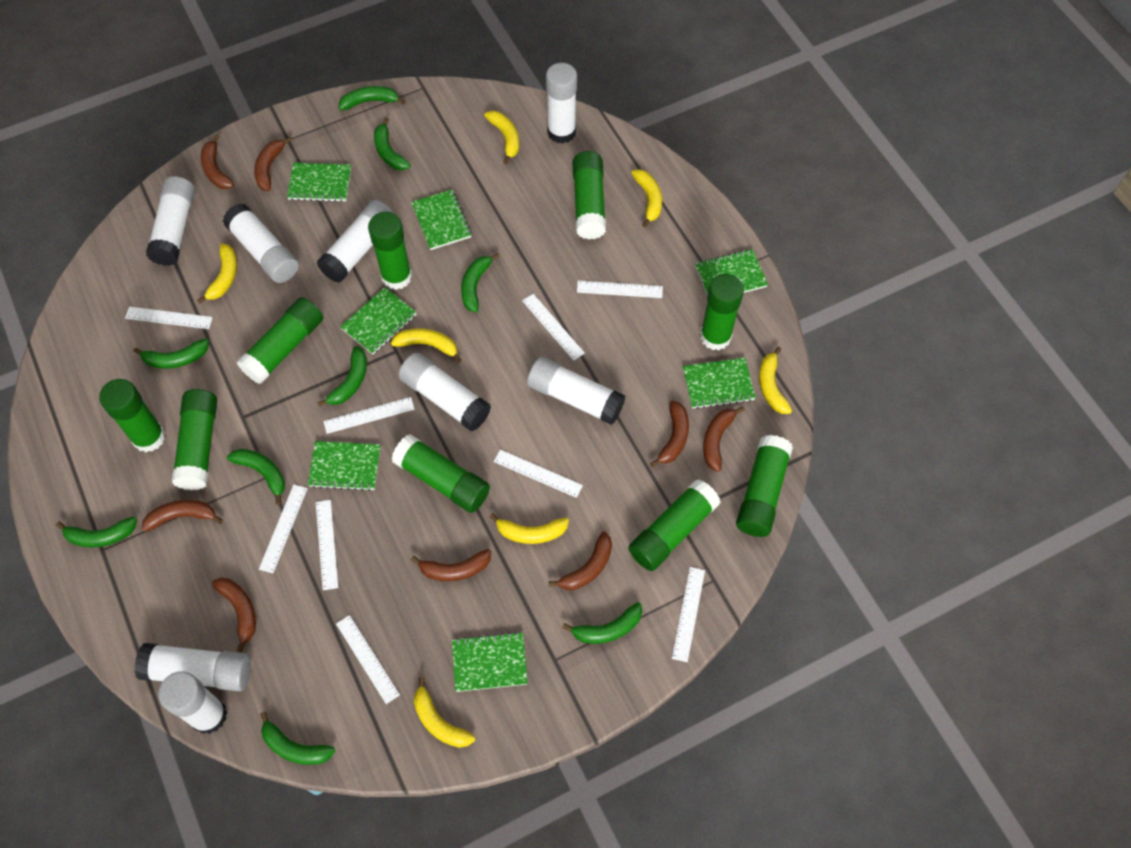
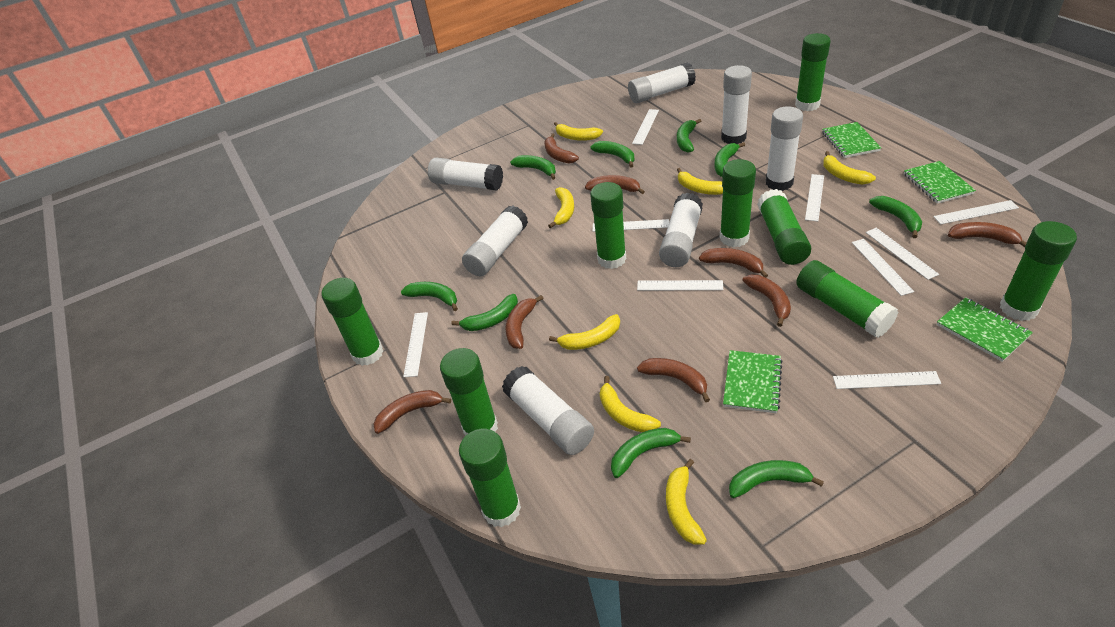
green notebook: 7 -> 4
white glue stick: 8 -> 7

